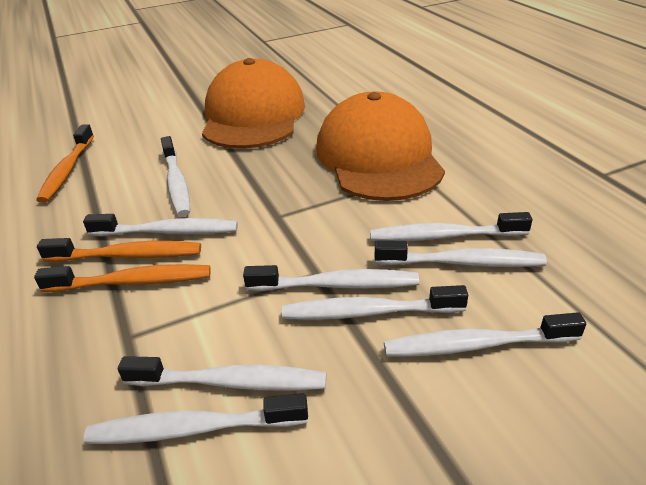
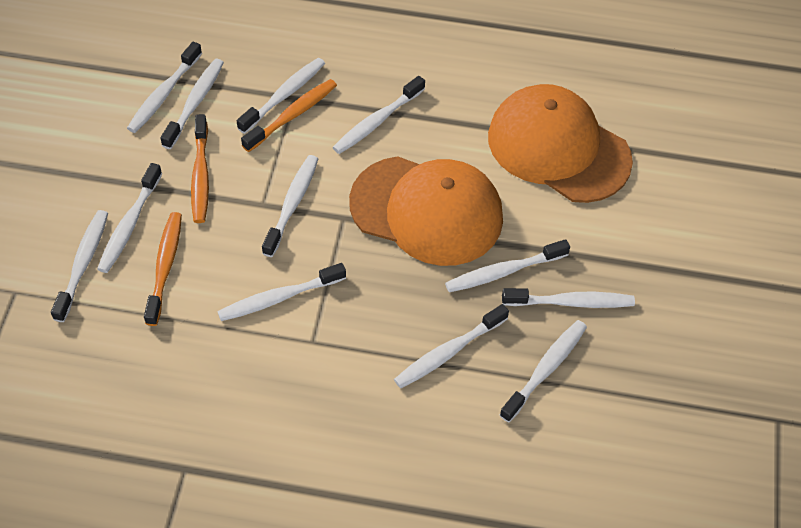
white toothbrush: 9 -> 12

